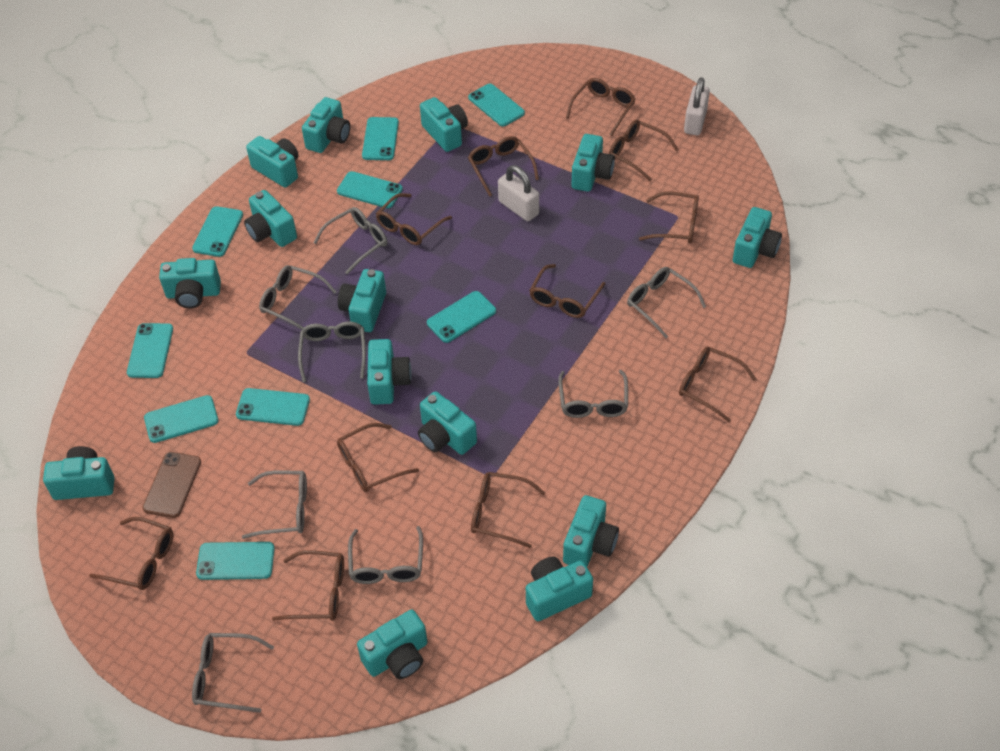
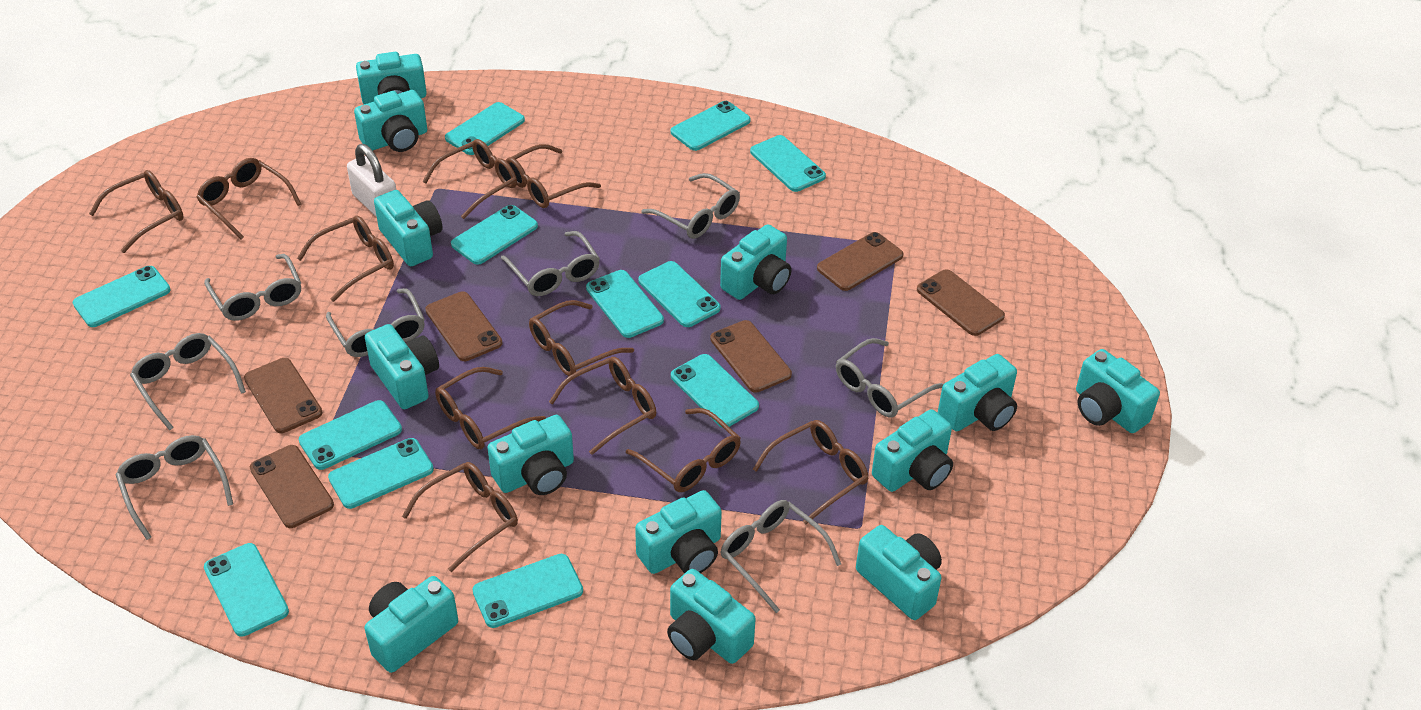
brown phone: 1 -> 6
turquoise camera: 14 -> 13
turquoise phone: 9 -> 12
white padlock: 2 -> 1

